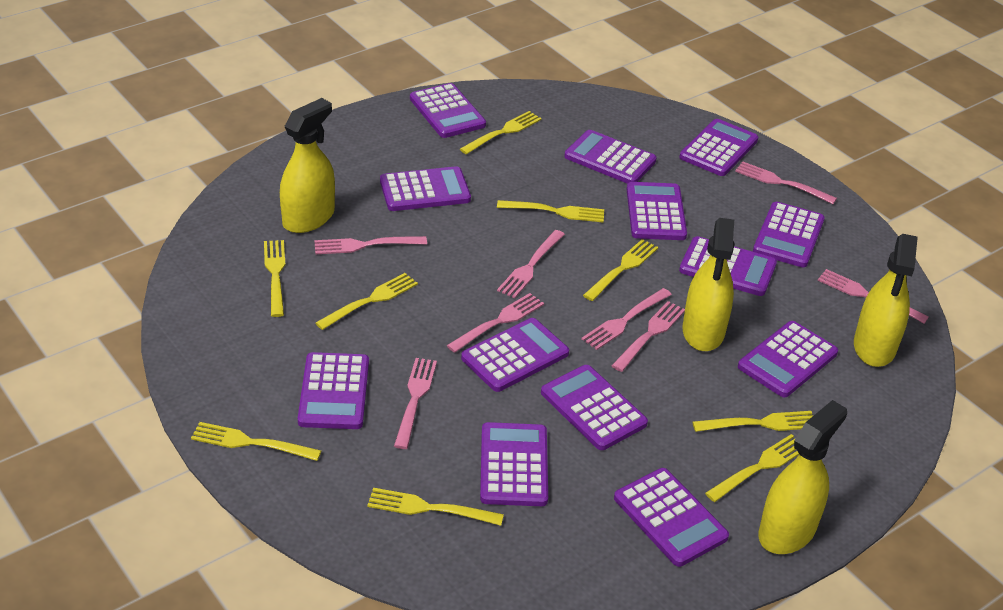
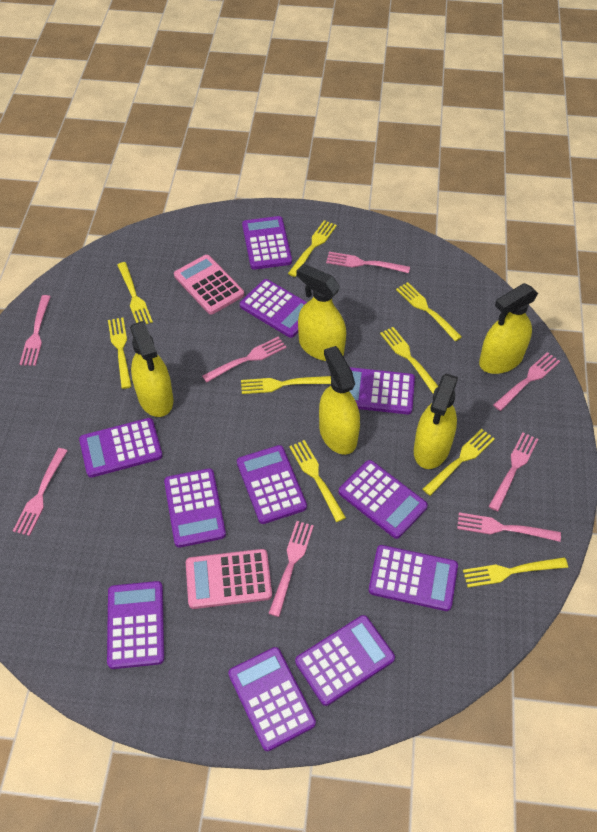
pink calculator: 0 -> 2
purple calculator: 13 -> 11
yellow spray bottle: 4 -> 5

